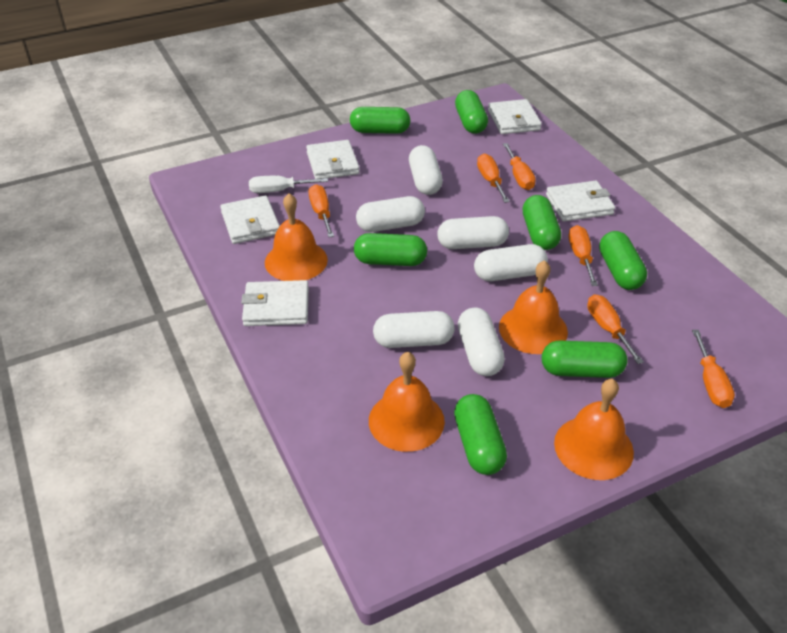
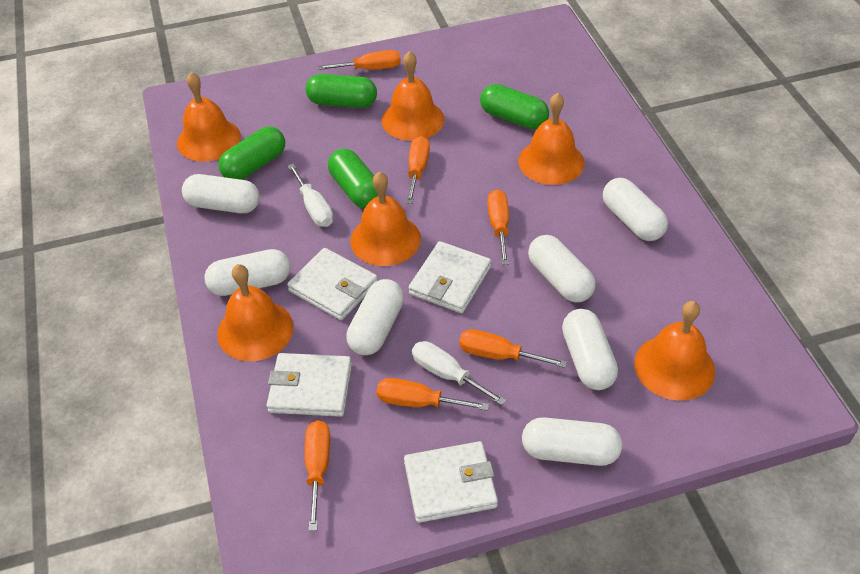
green capsule: 7 -> 4
orange bell: 4 -> 6
white capsule: 6 -> 7
white screwdriver: 1 -> 2
white wallet: 5 -> 4

